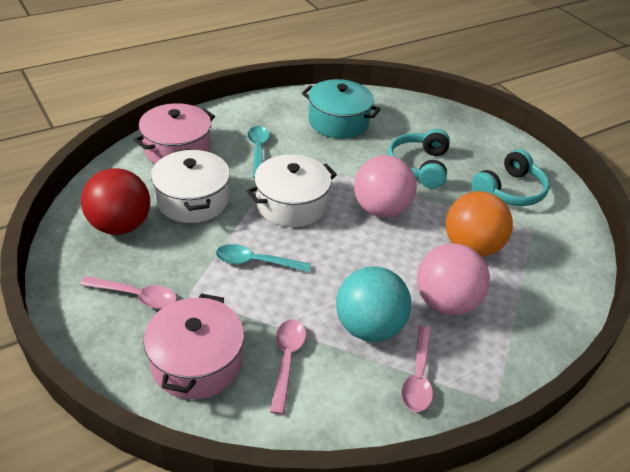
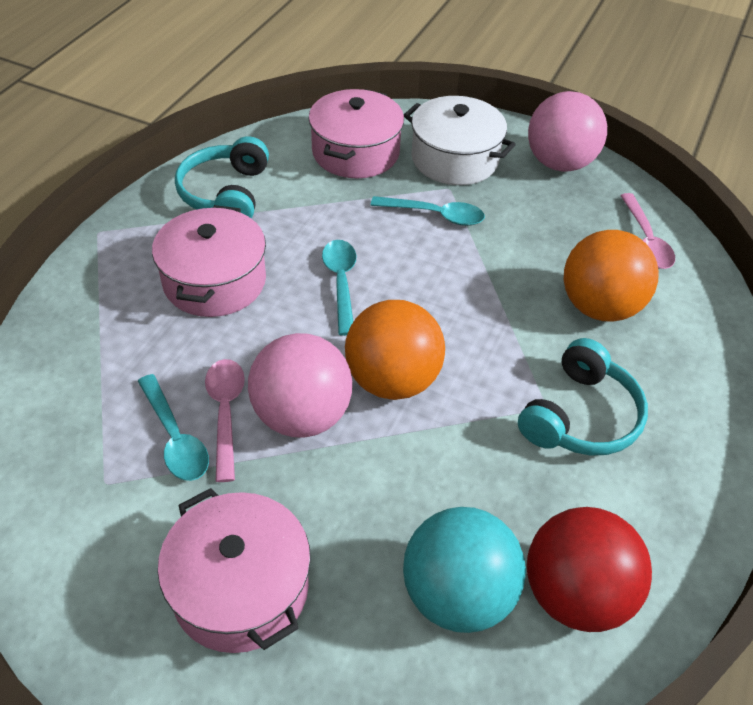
orange ball: 1 -> 2
pink pot: 2 -> 3
pink spoon: 3 -> 2
turquoise pot: 1 -> 0
turquoise spoon: 2 -> 3
white pot: 2 -> 1

